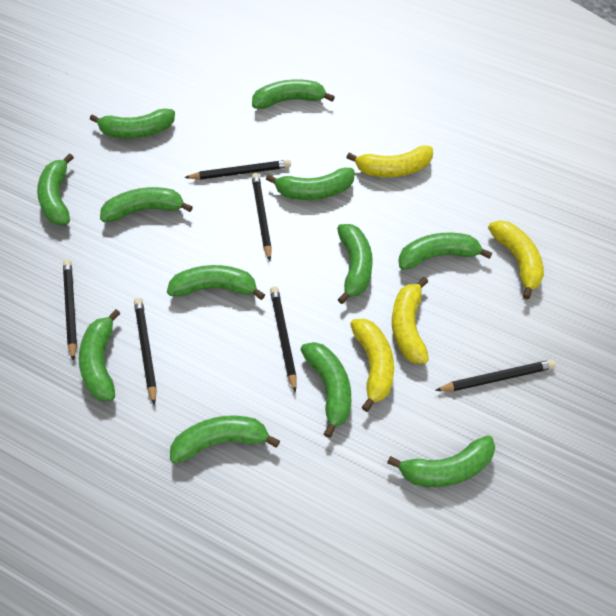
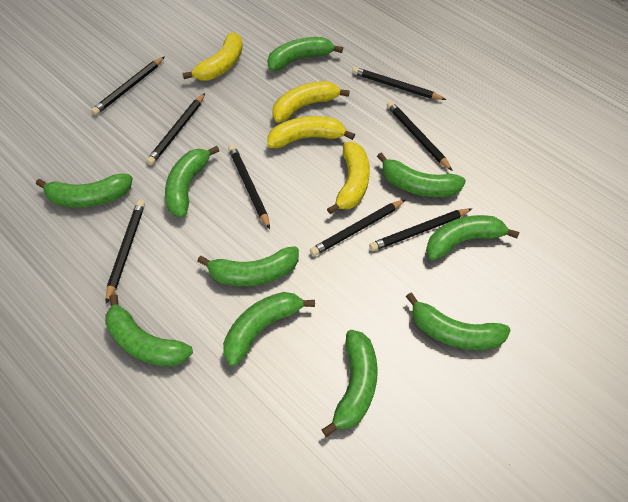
black pencil: 6 -> 8
green banana: 12 -> 10

